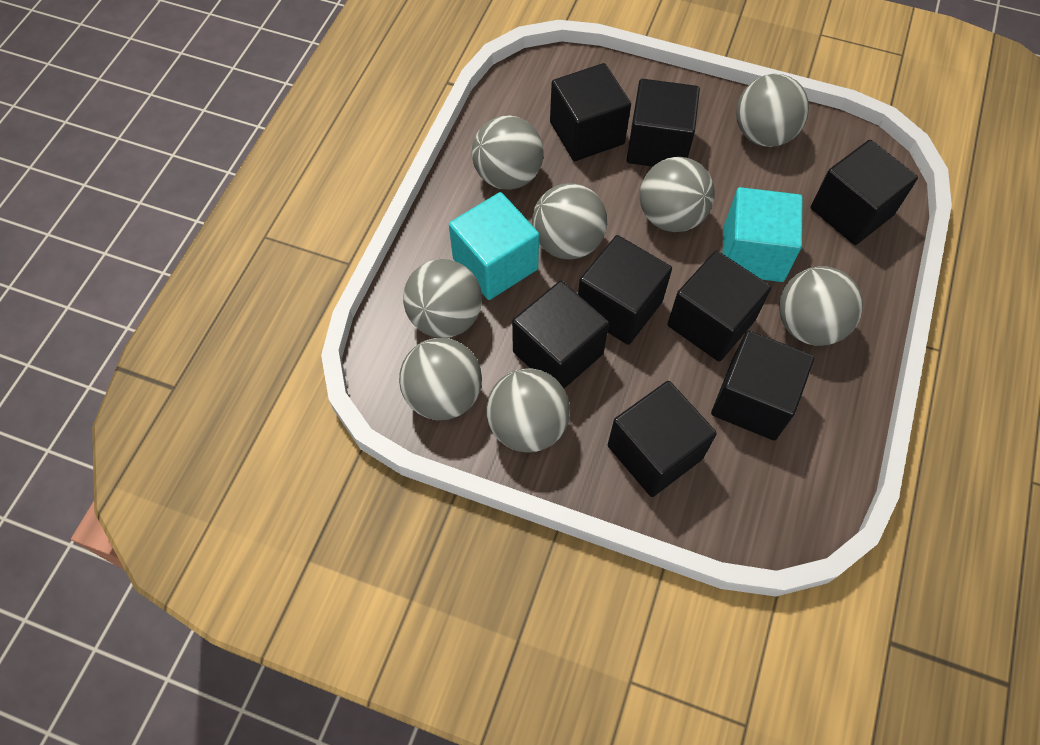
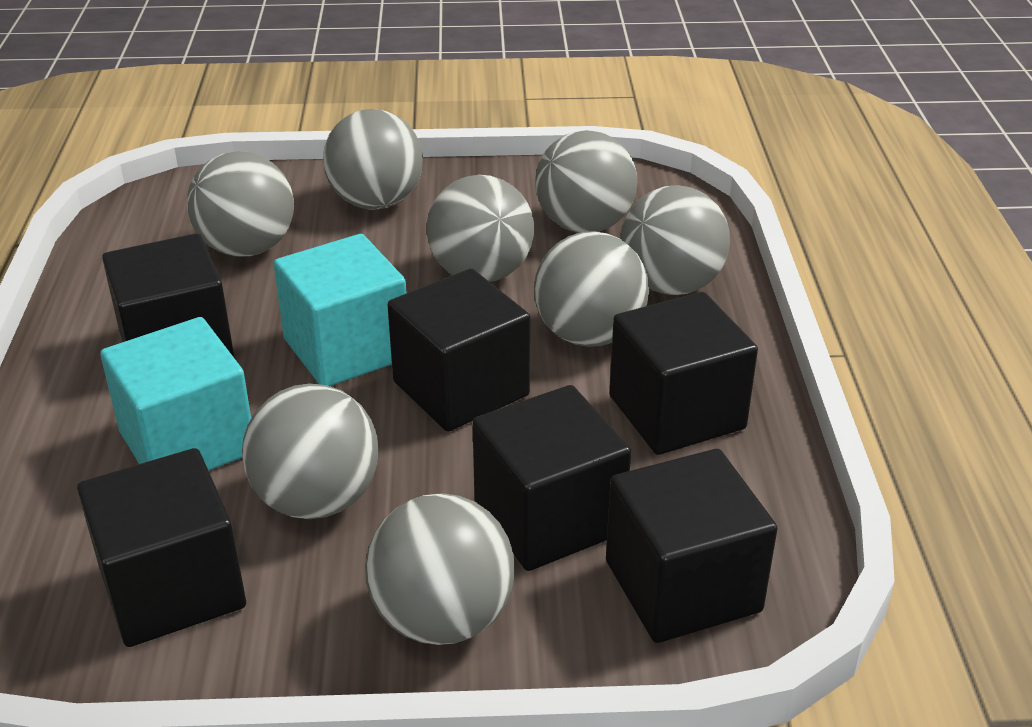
black cube: 8 -> 6

